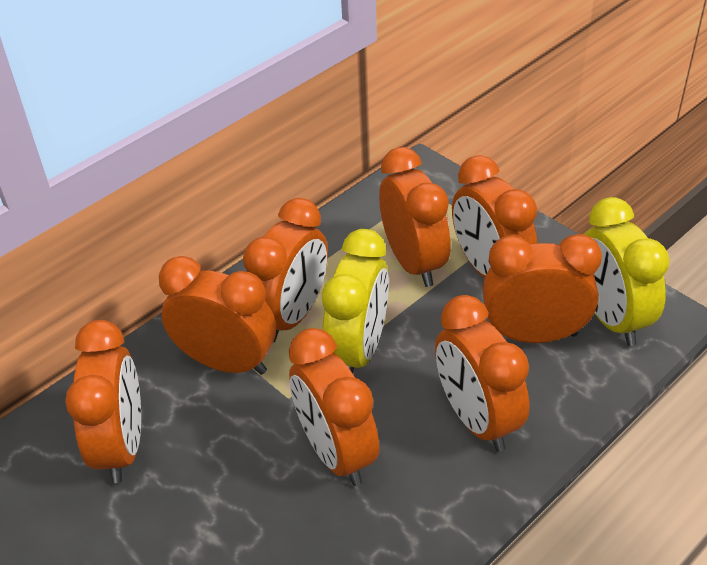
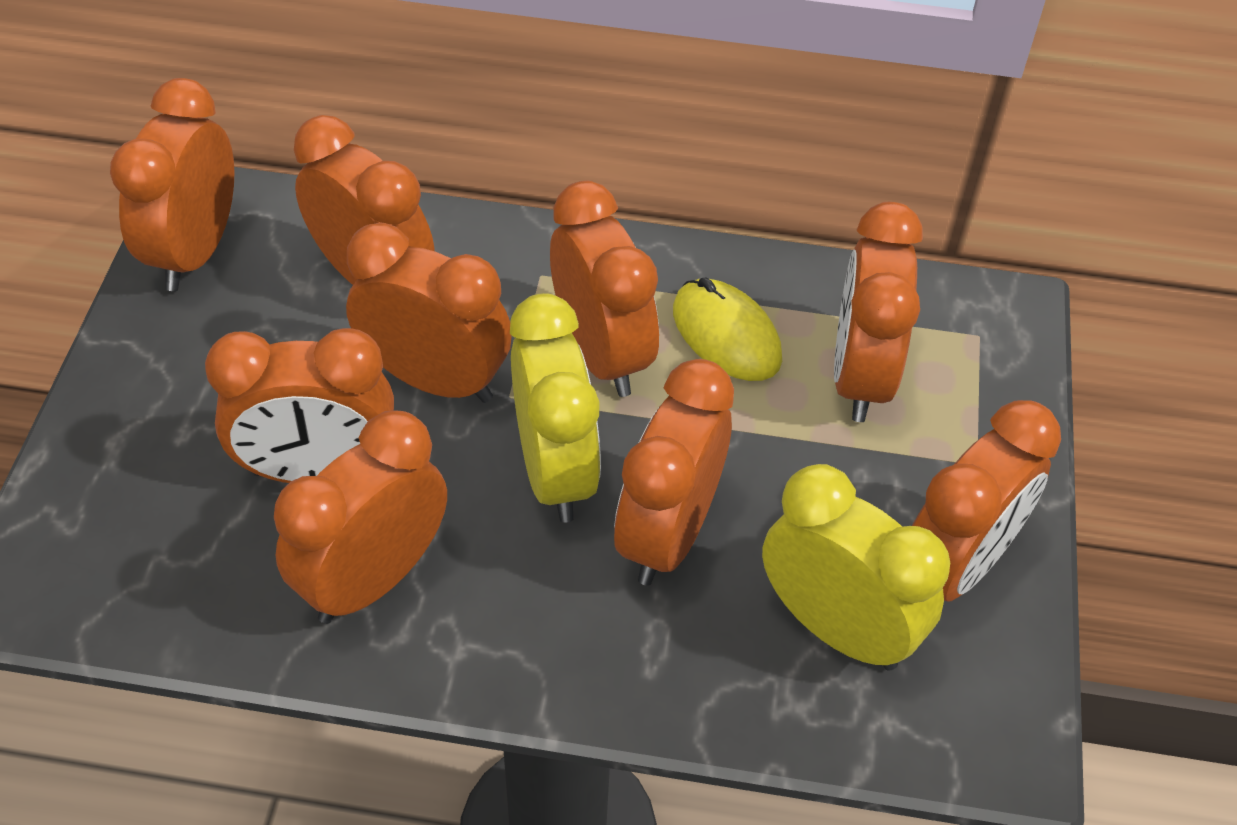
orange clock: 8 -> 9
yellow mouse: 0 -> 1

